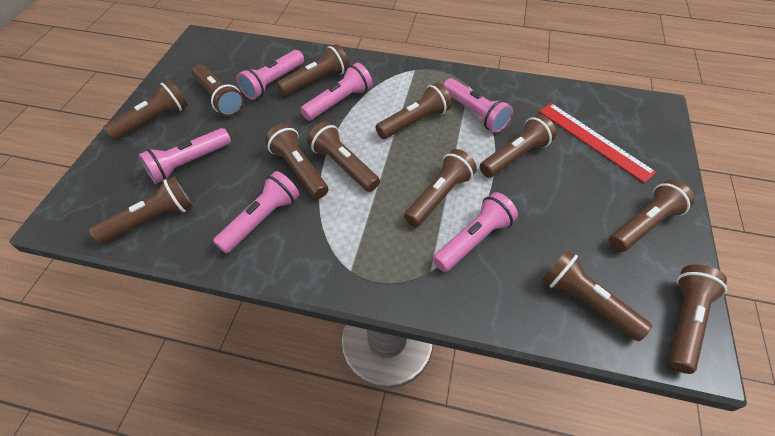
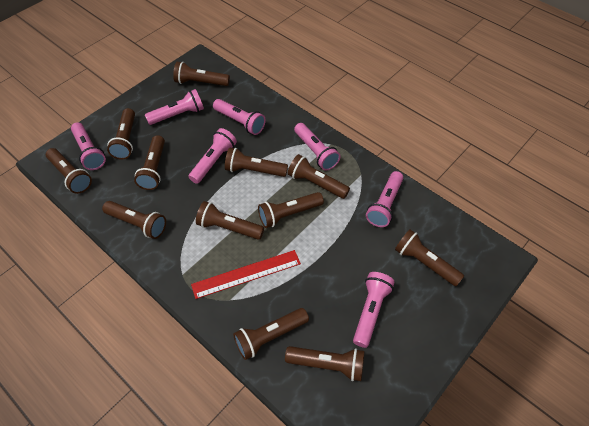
pink flashlight: 6 -> 7

